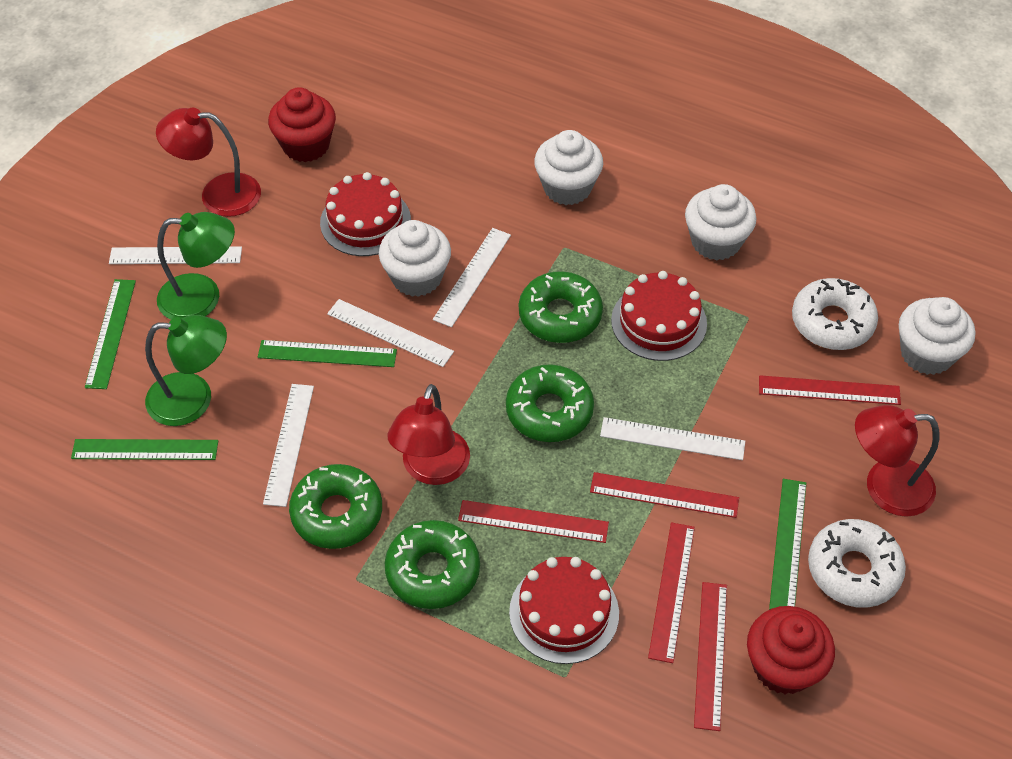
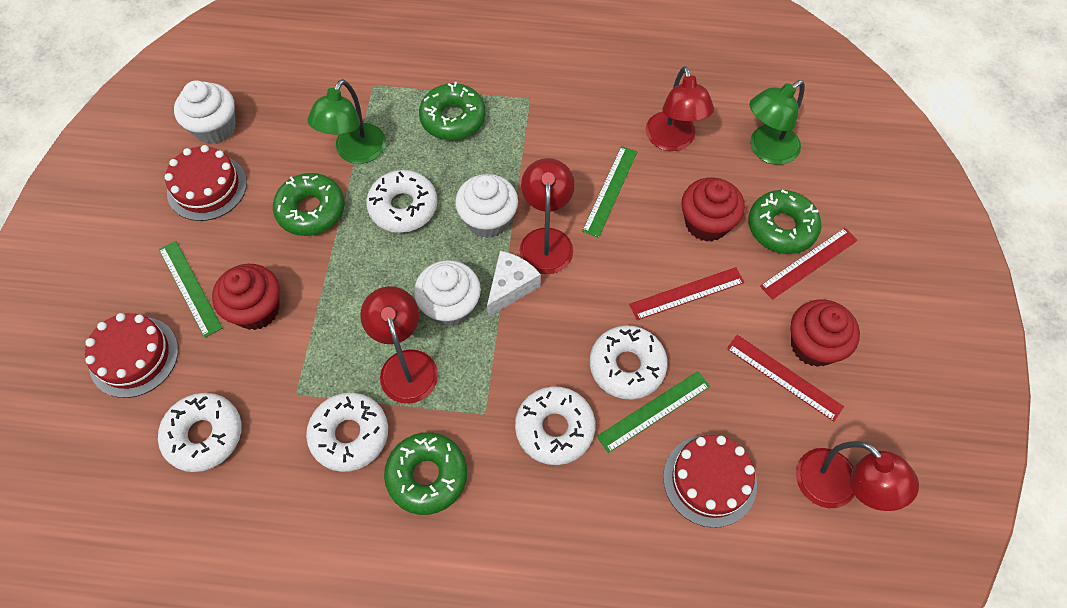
green ruler: 4 -> 3
red cupcake: 2 -> 3
red lamp: 3 -> 4
red ruler: 5 -> 3
white cheese: 0 -> 1
white cupcake: 4 -> 3
white donut: 2 -> 5
white ruler: 5 -> 0

